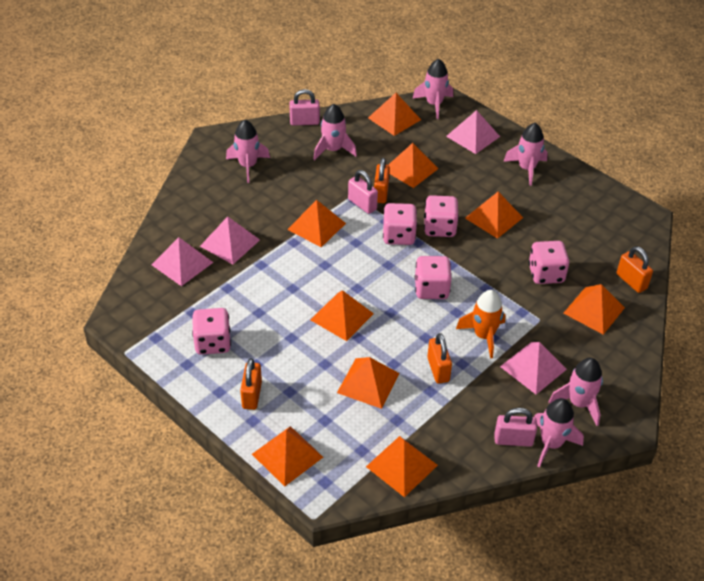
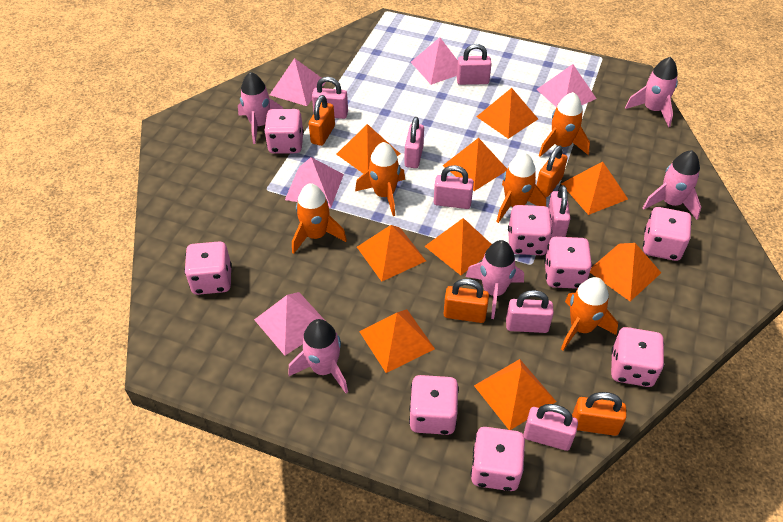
orange rocket: 1 -> 5
pink dice: 5 -> 8
pink padlock: 3 -> 7
pink pyramid: 4 -> 5
pink rocket: 6 -> 5

